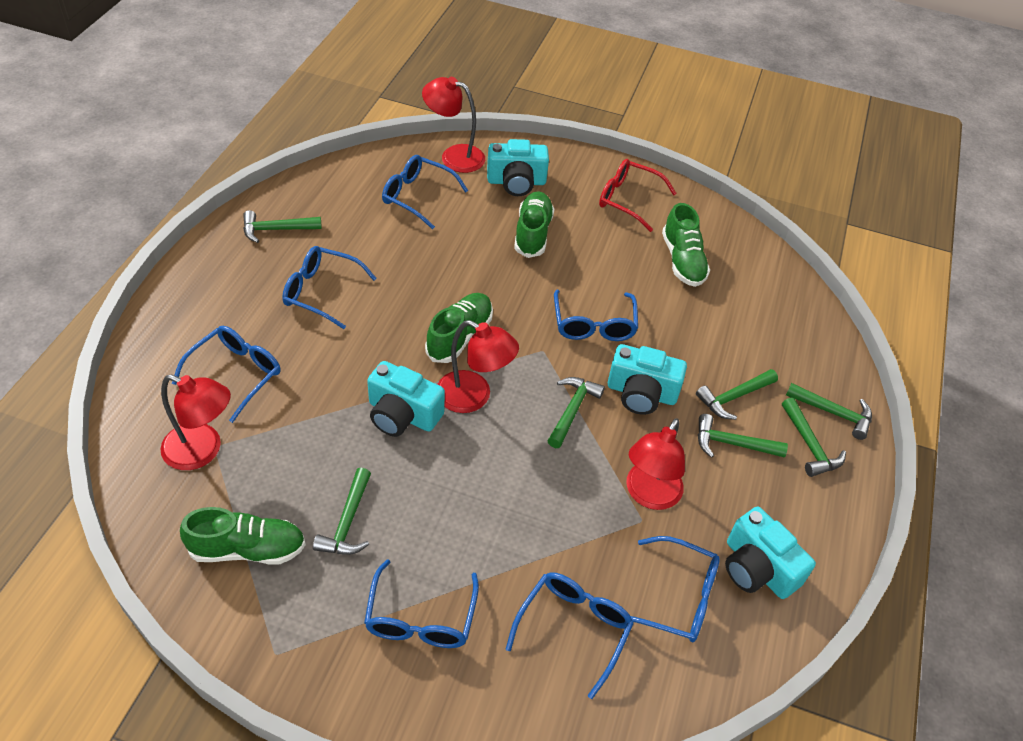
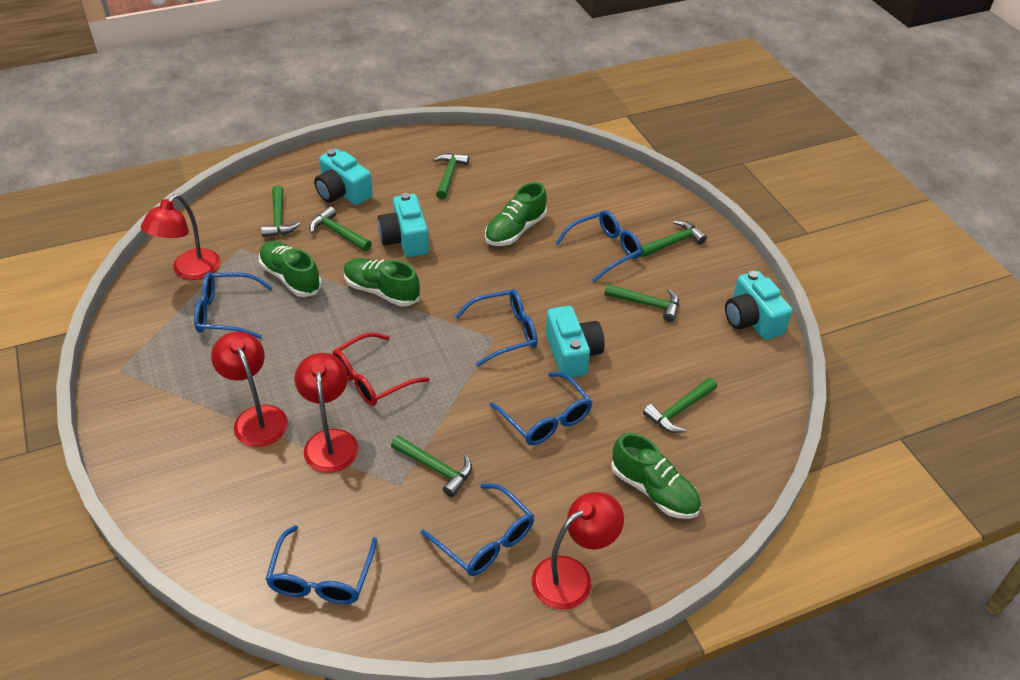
blue glasses: 7 -> 6

